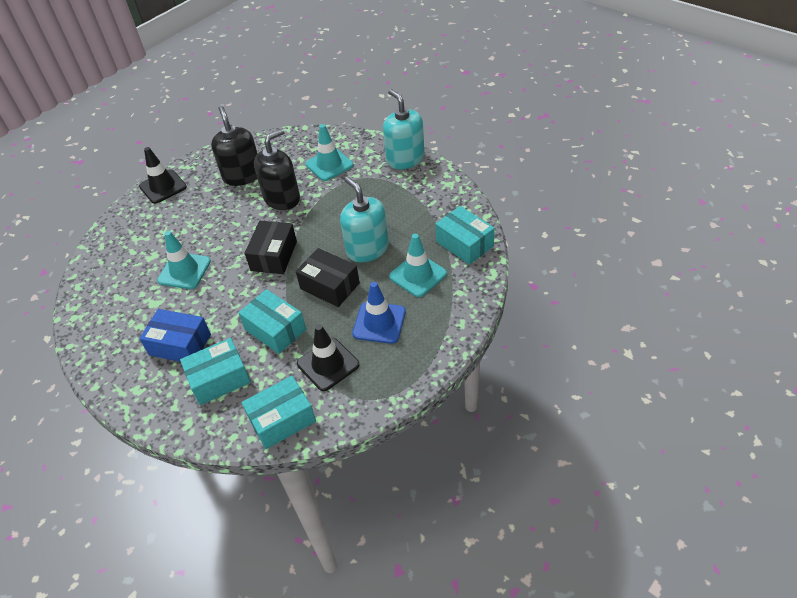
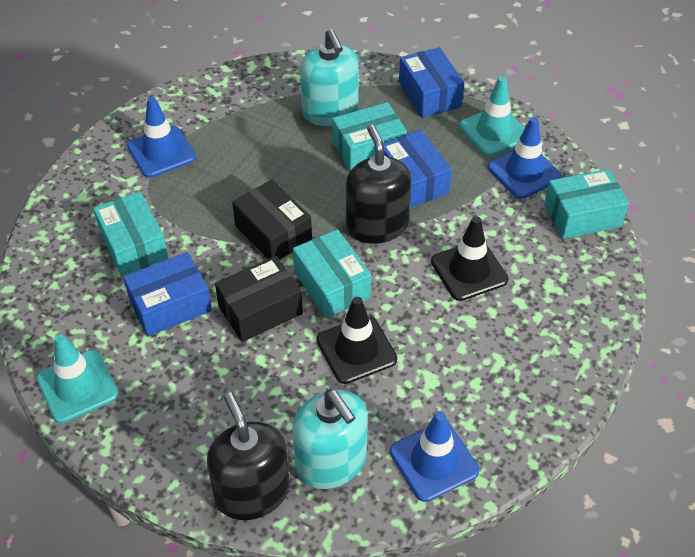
blue box: 1 -> 3
blue traffic cone: 1 -> 3
turquoise traffic cone: 3 -> 2

